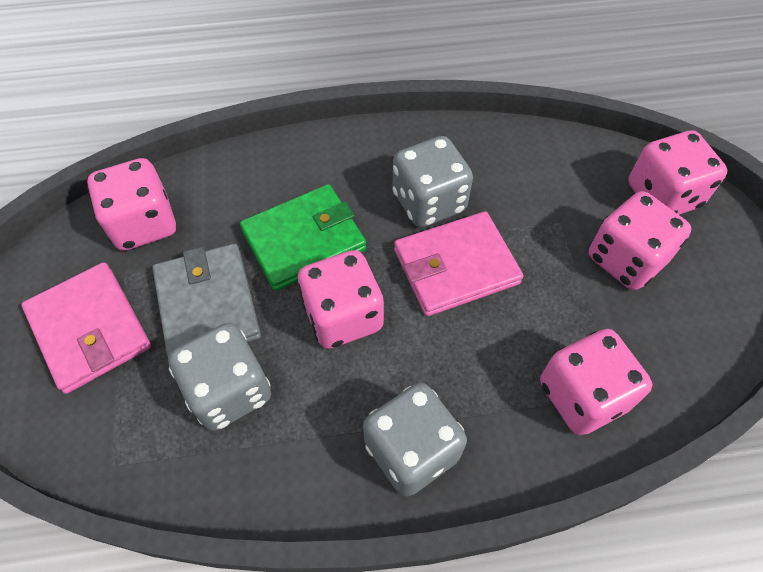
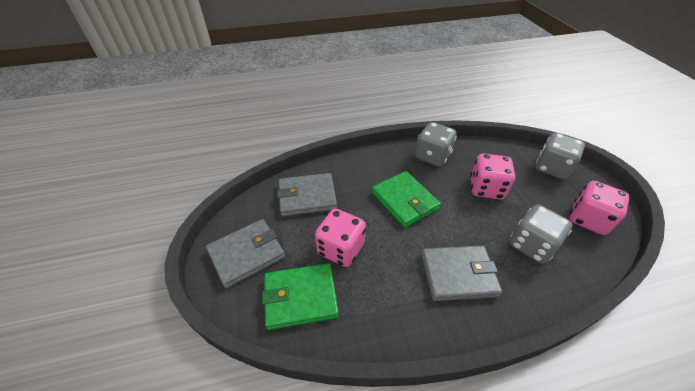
green wallet: 1 -> 2
grey wallet: 1 -> 3
pink dice: 5 -> 3
pink wallet: 2 -> 0

